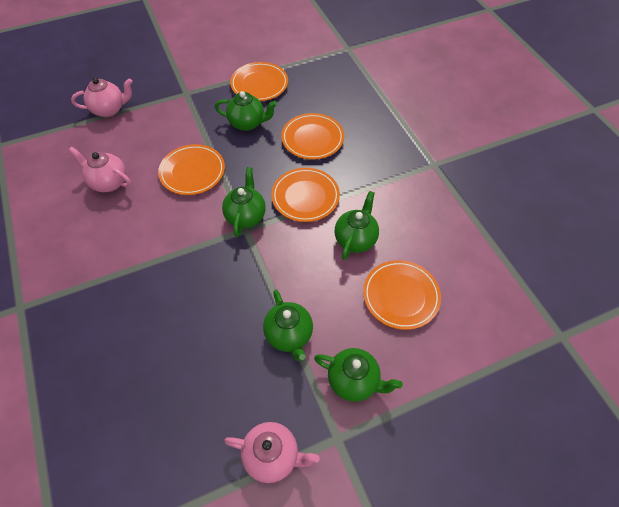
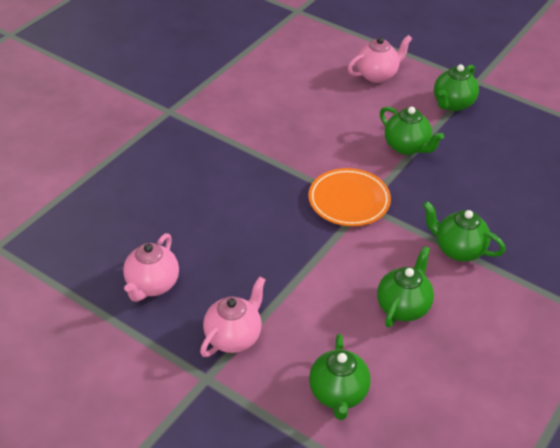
orange plate: 5 -> 1

